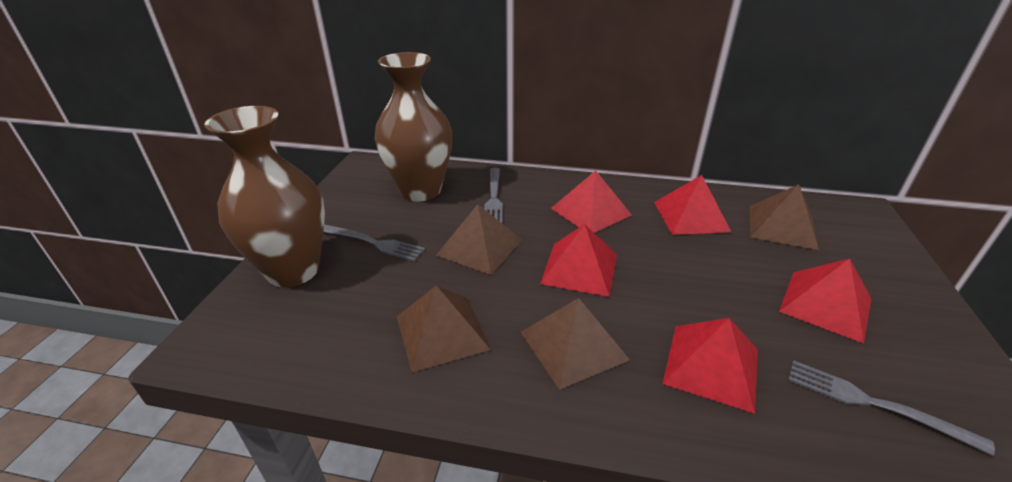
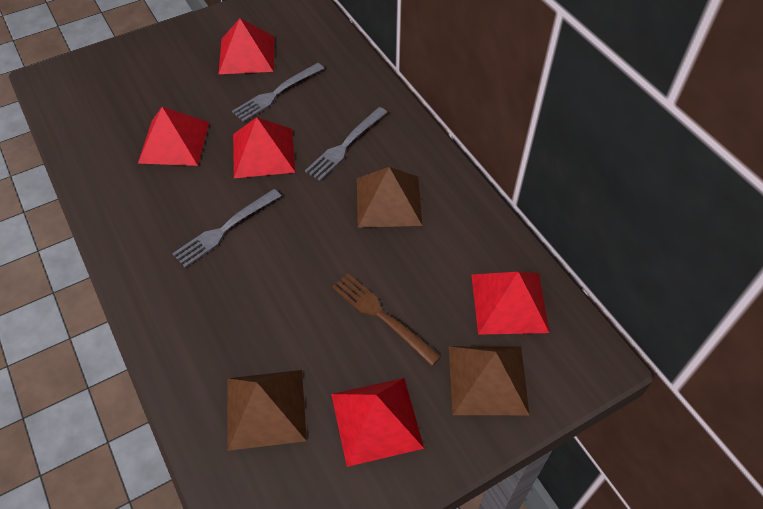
brown fork: 0 -> 1
brown pyramid: 4 -> 3
brown vase: 2 -> 0

